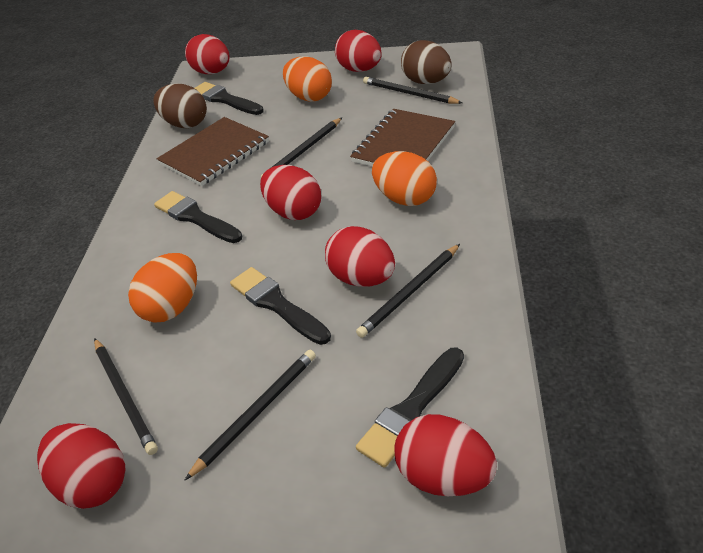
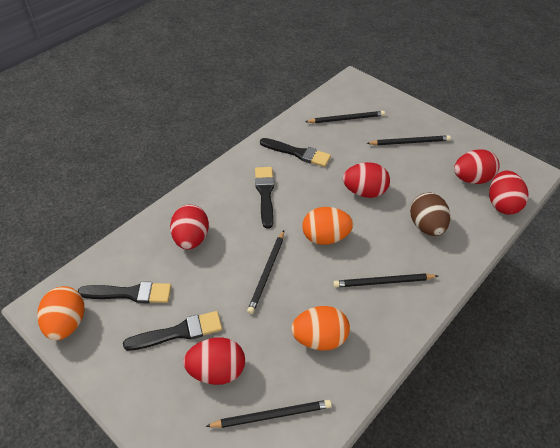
brown egg: 2 -> 1
brown notebook: 2 -> 0
red egg: 6 -> 5

